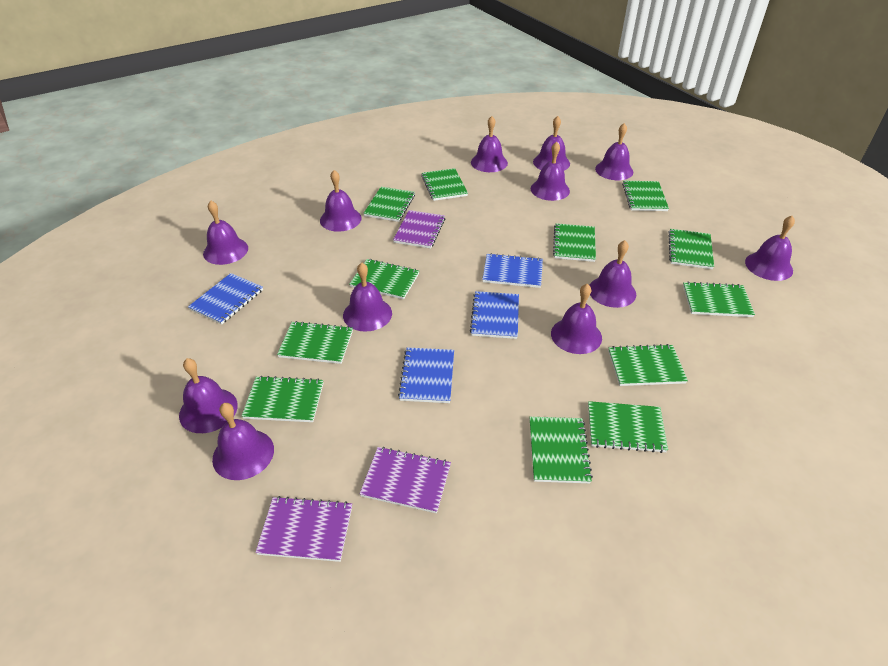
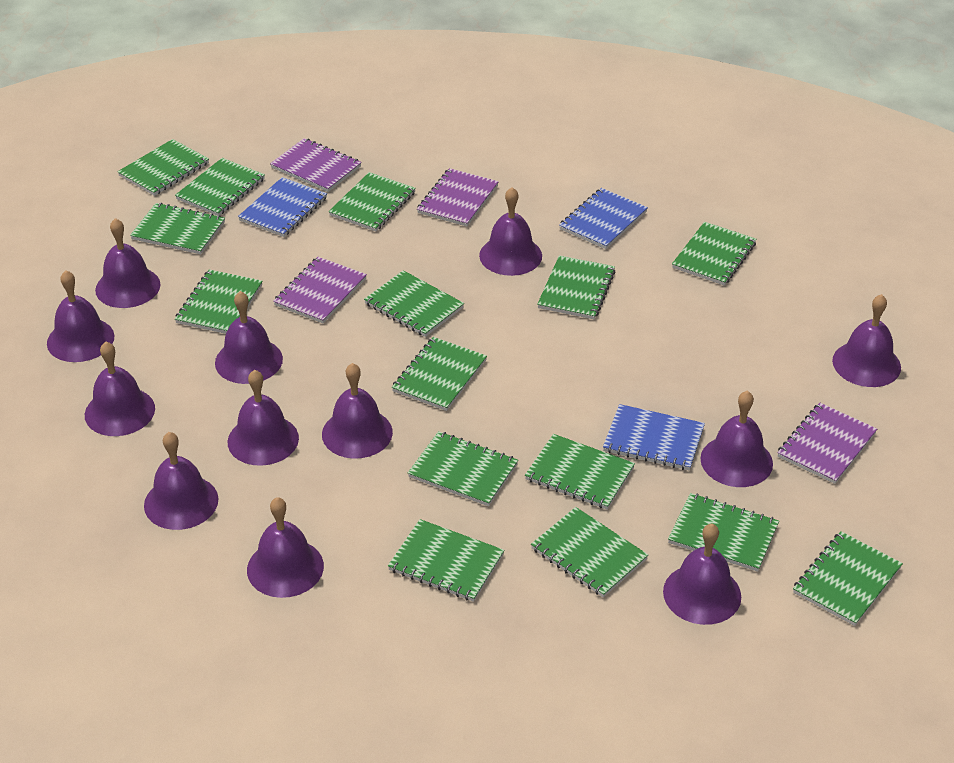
blue notebook: 4 -> 3
green notebook: 12 -> 15
purple notebook: 3 -> 4

